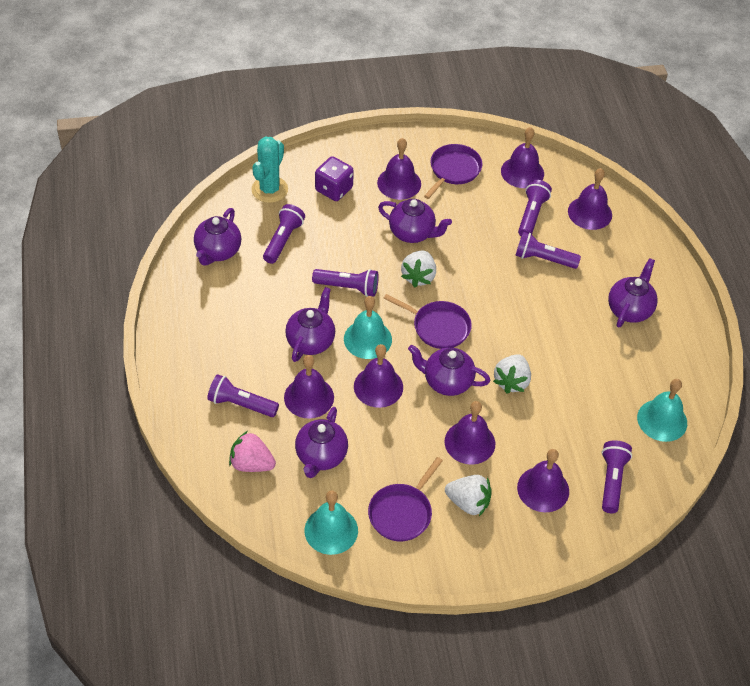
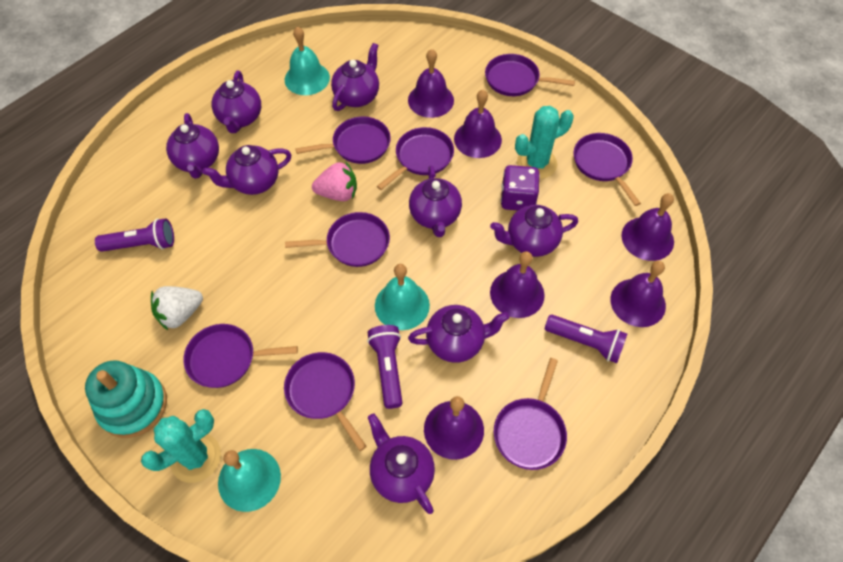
purple bell: 7 -> 6
purple flashlight: 6 -> 3
purple pan: 3 -> 8
purple teapot: 6 -> 8
turquoise cactus: 1 -> 2
turquoise stacking toy: 0 -> 1
white strawberry: 3 -> 1

